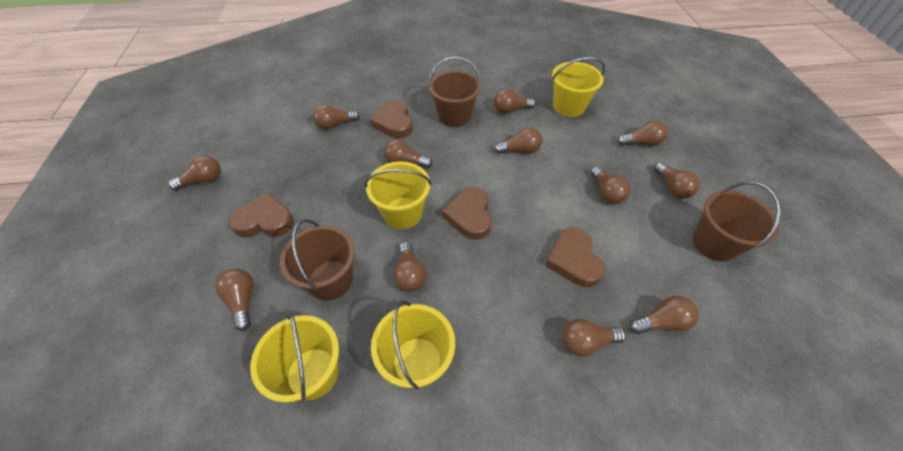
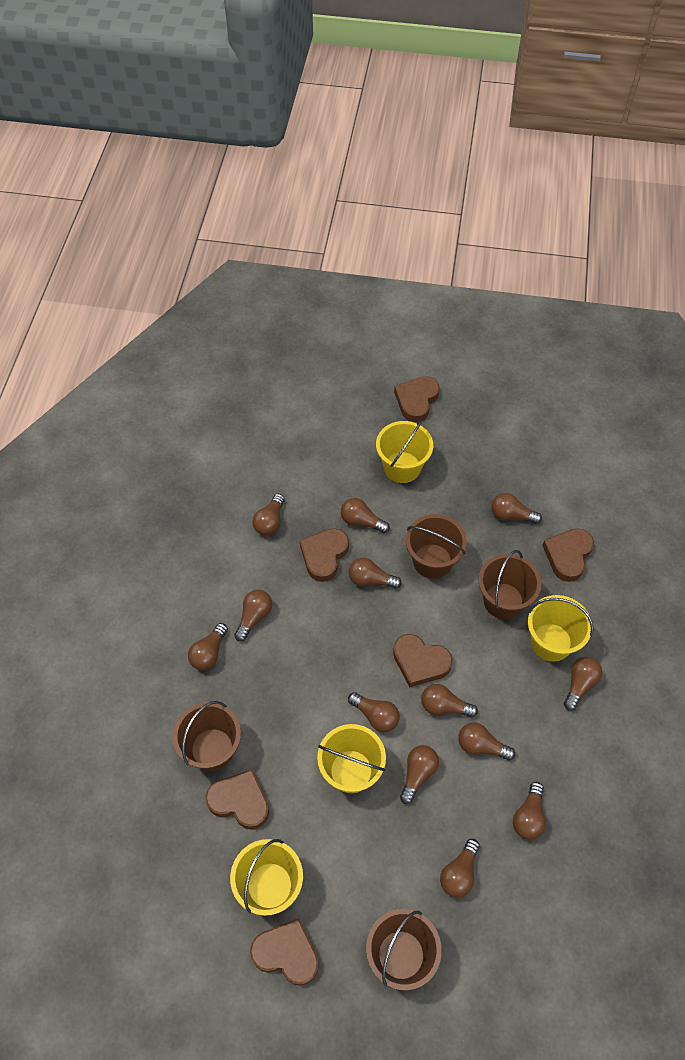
brown bucket: 3 -> 4
brown heart: 4 -> 6
brown light bulb: 12 -> 13

